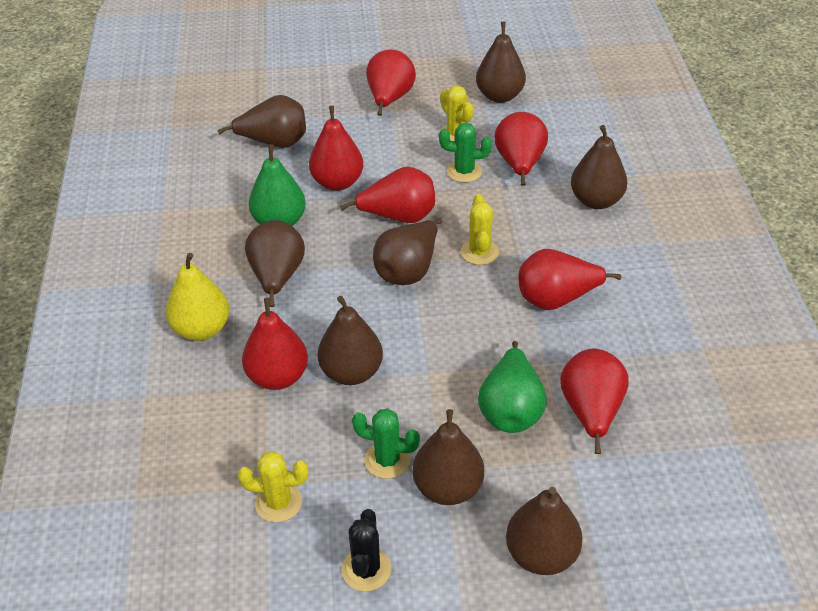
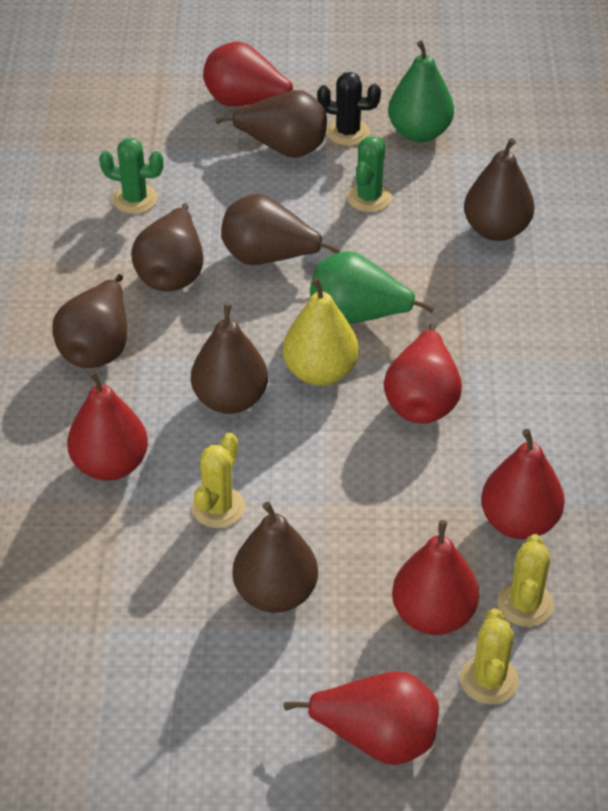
brown pear: 8 -> 7
red pear: 7 -> 6

